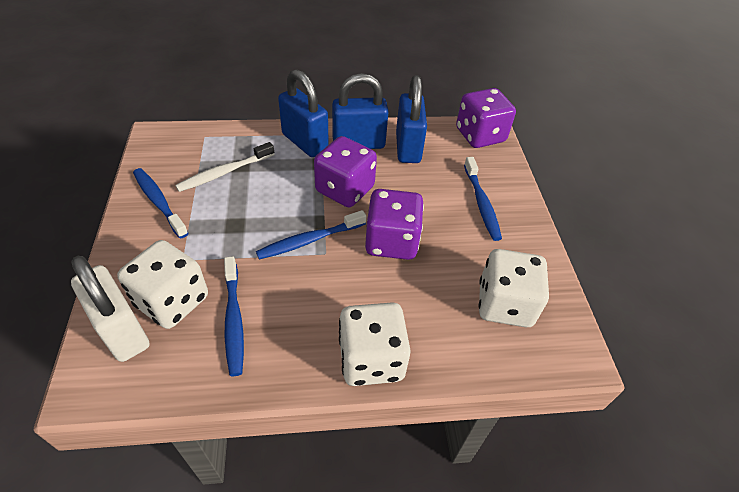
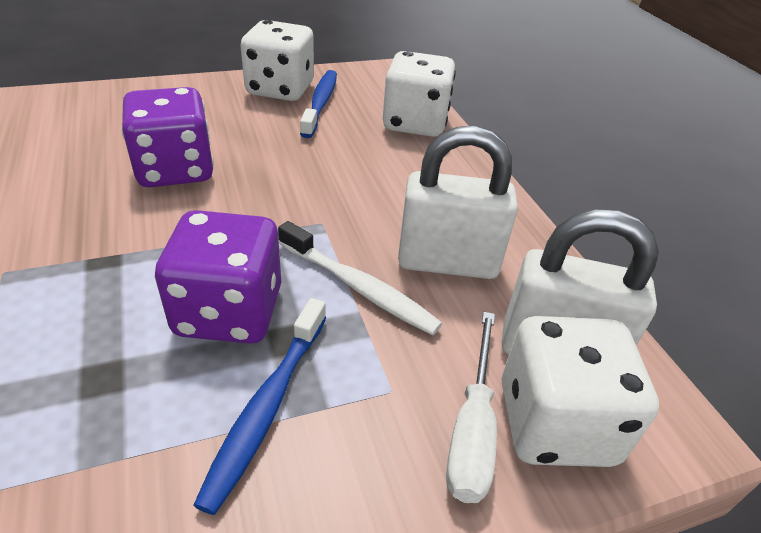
blue padlock: 3 -> 0
blue toothbrush: 4 -> 2
purple dice: 3 -> 2
white padlock: 1 -> 2
white screwdriver: 0 -> 1

